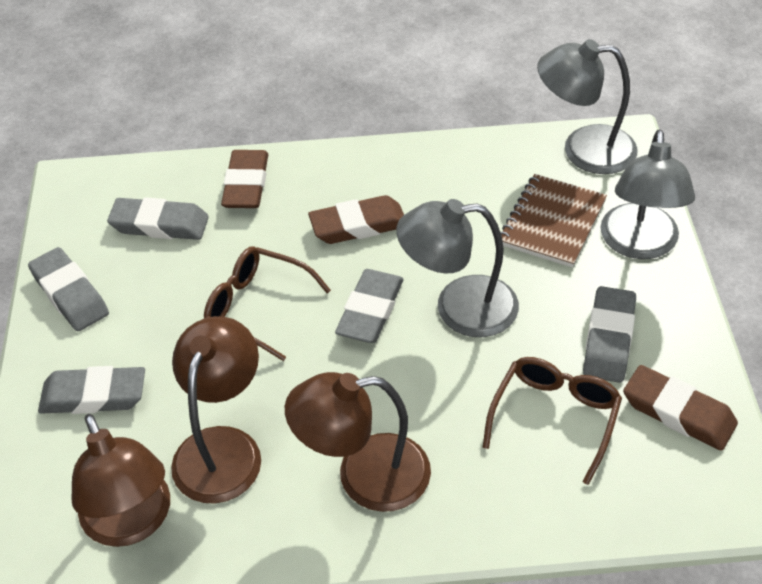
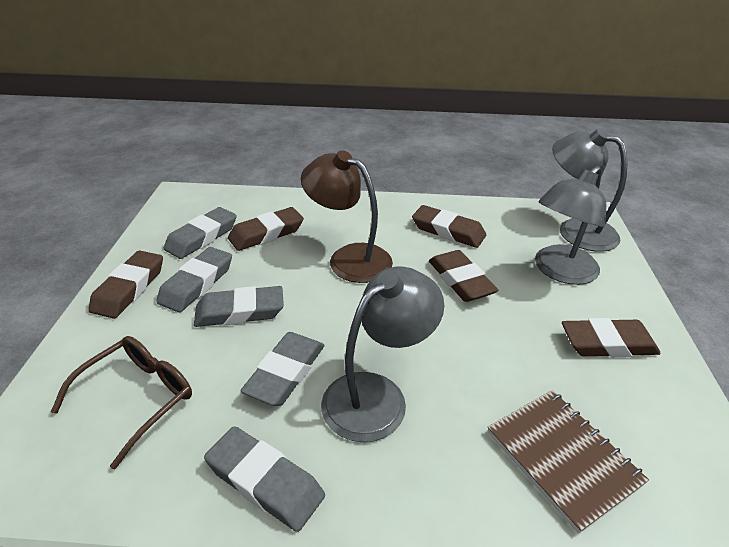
brown eraser: 3 -> 5
brown glasses: 2 -> 1
brown lamp: 3 -> 1

